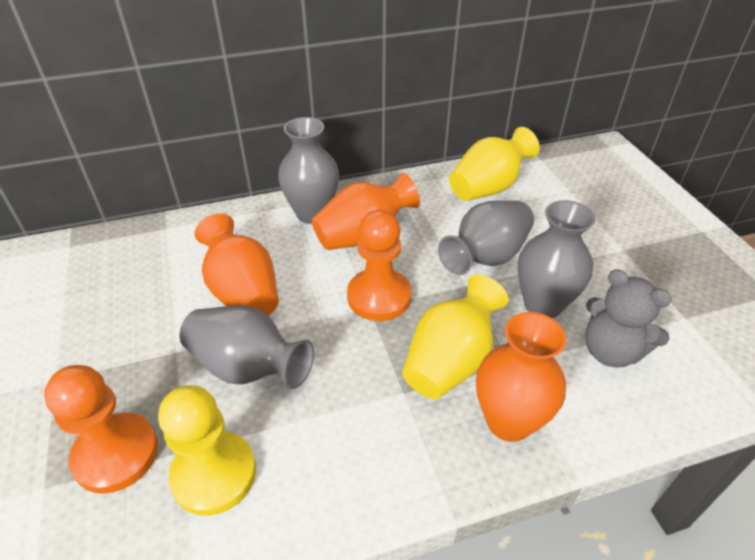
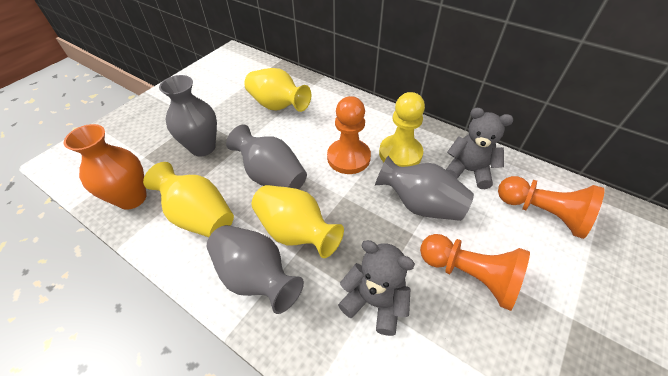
grey teddy bear: 1 -> 2
orange pawn: 2 -> 3
orange vase: 3 -> 1
yellow vase: 2 -> 3

